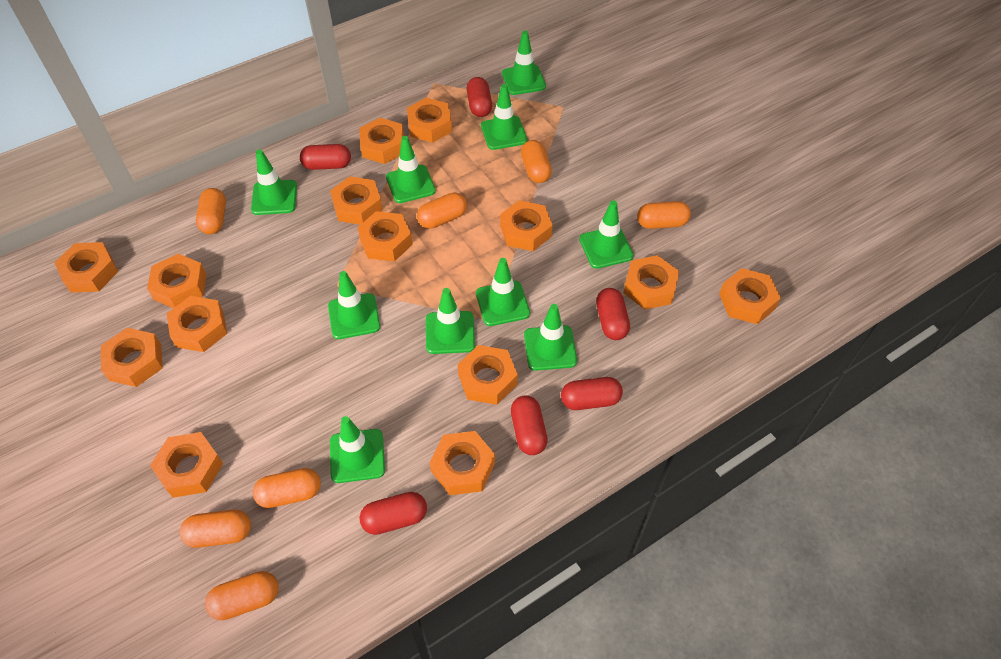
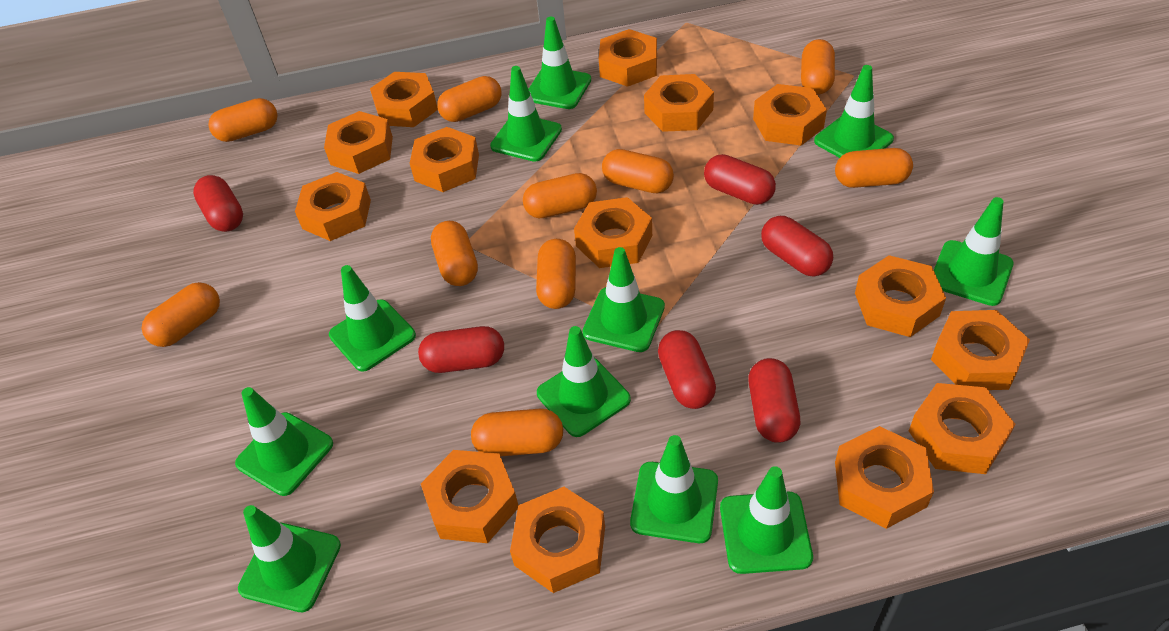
green traffic cone: 10 -> 11
orange capsule: 7 -> 10

